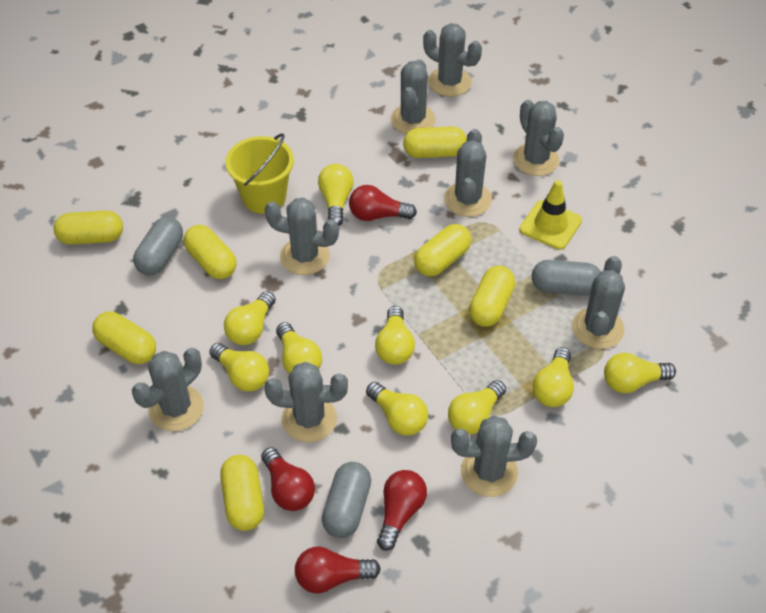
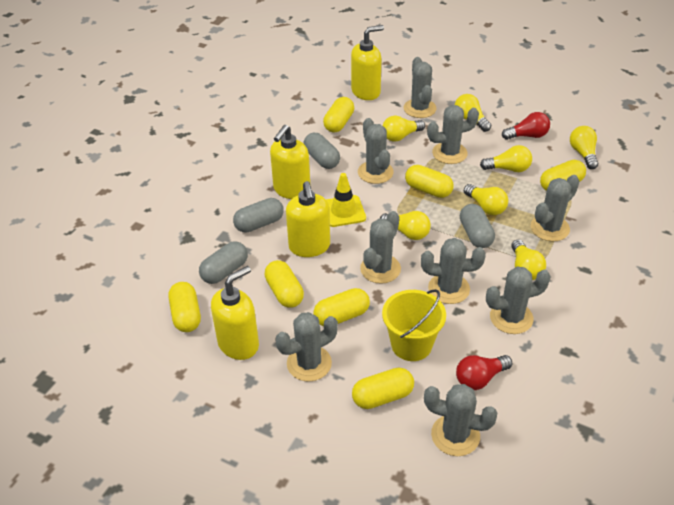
grey capsule: 3 -> 4
red light bulb: 4 -> 2
yellow light bulb: 9 -> 7
yellow soap dispenser: 0 -> 4

